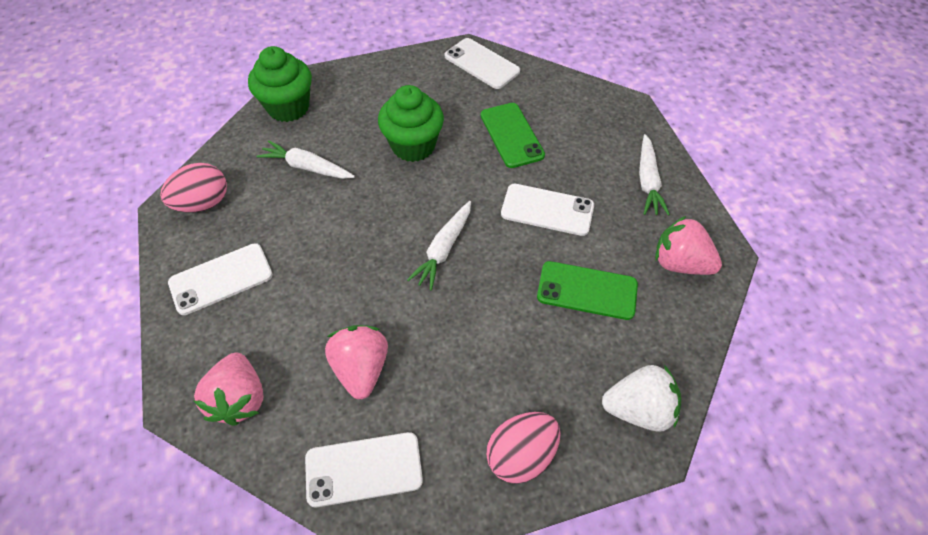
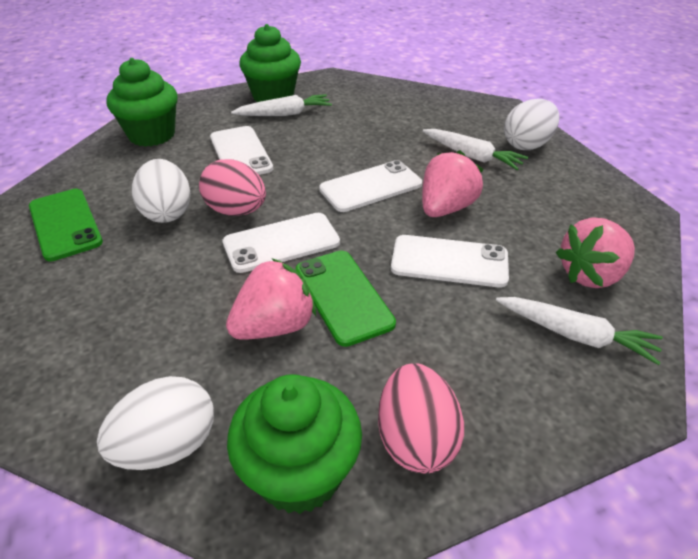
green cupcake: 2 -> 3
white egg: 0 -> 3
white strawberry: 1 -> 0

